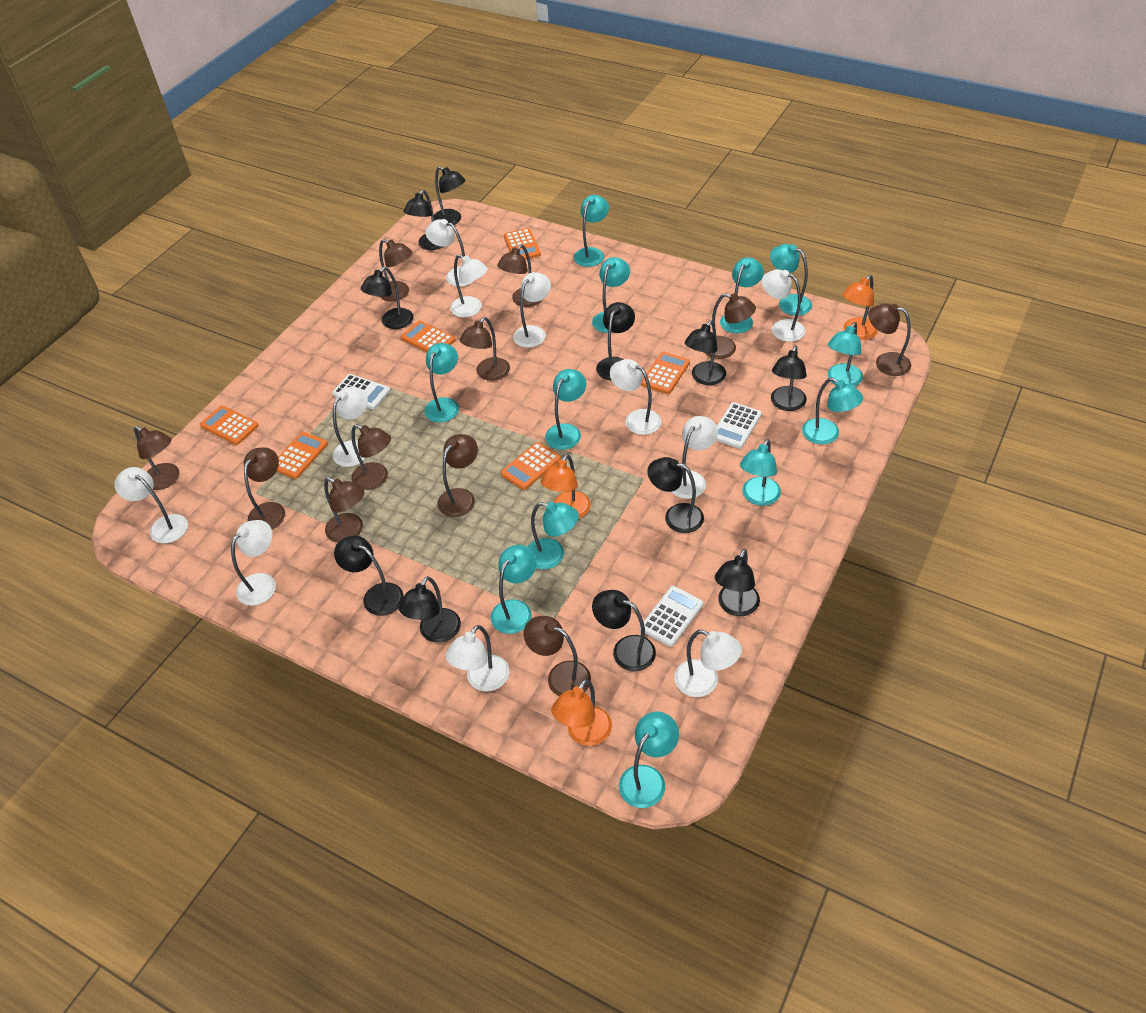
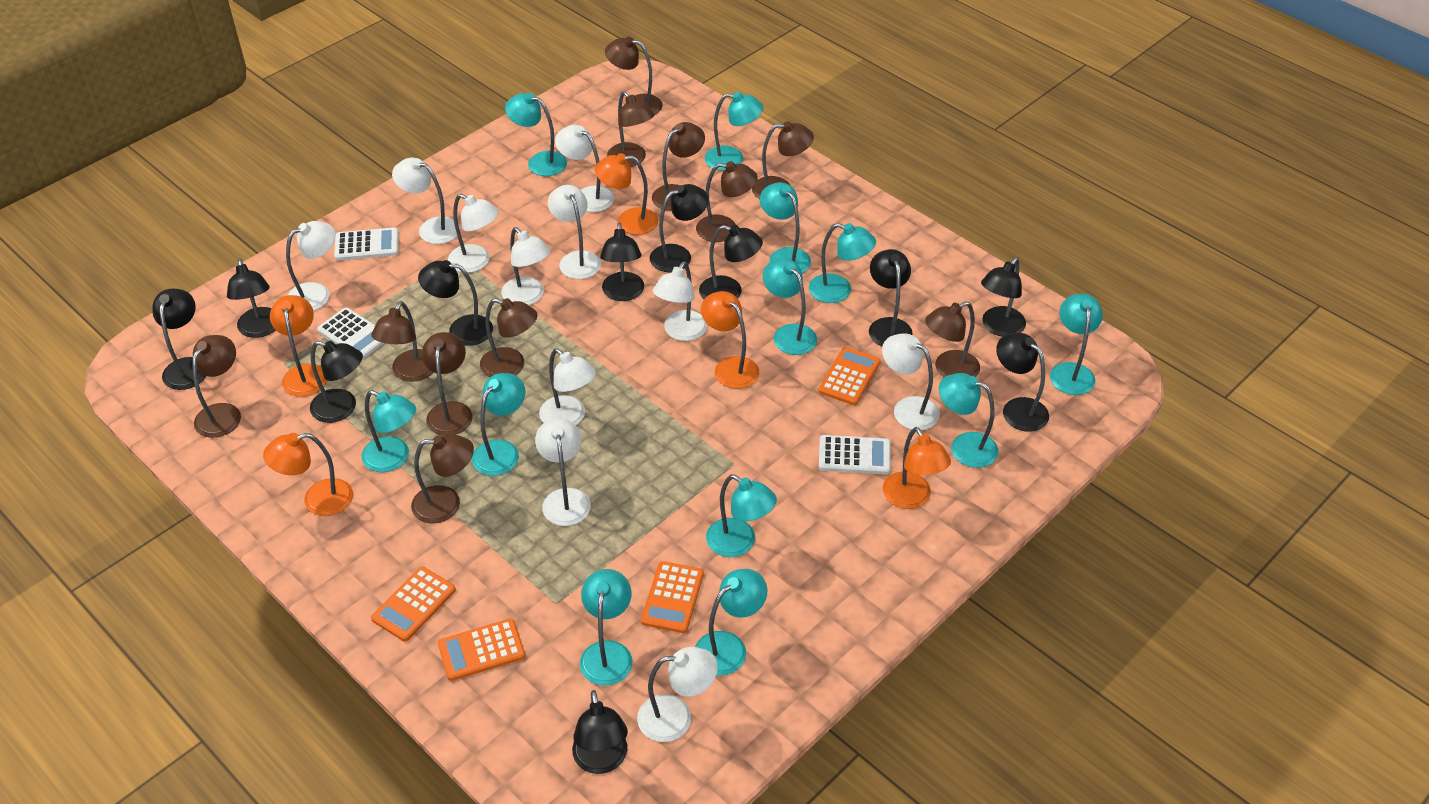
orange calculator: 6 -> 4
orange lamp: 3 -> 5

